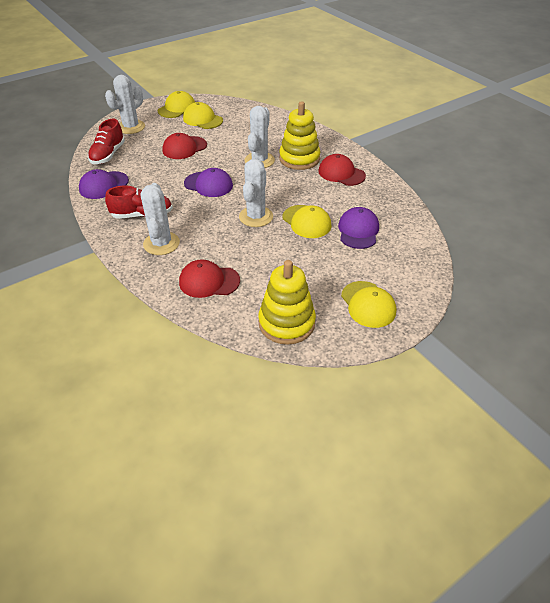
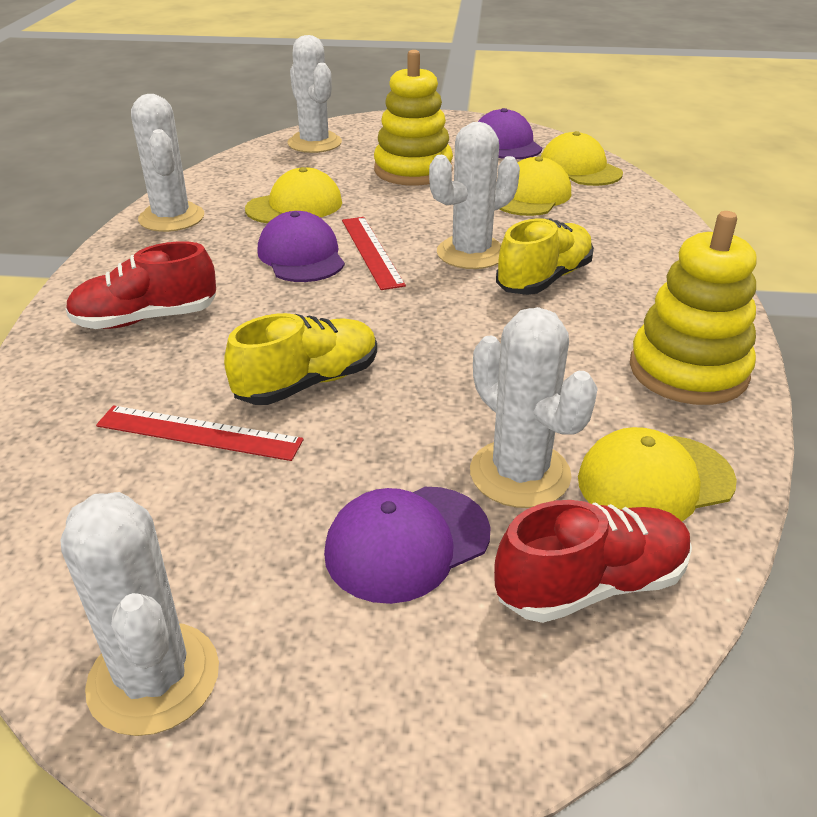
red cap: 3 -> 0
red ruler: 0 -> 2
white cactus: 4 -> 5
yellow shoe: 0 -> 2

